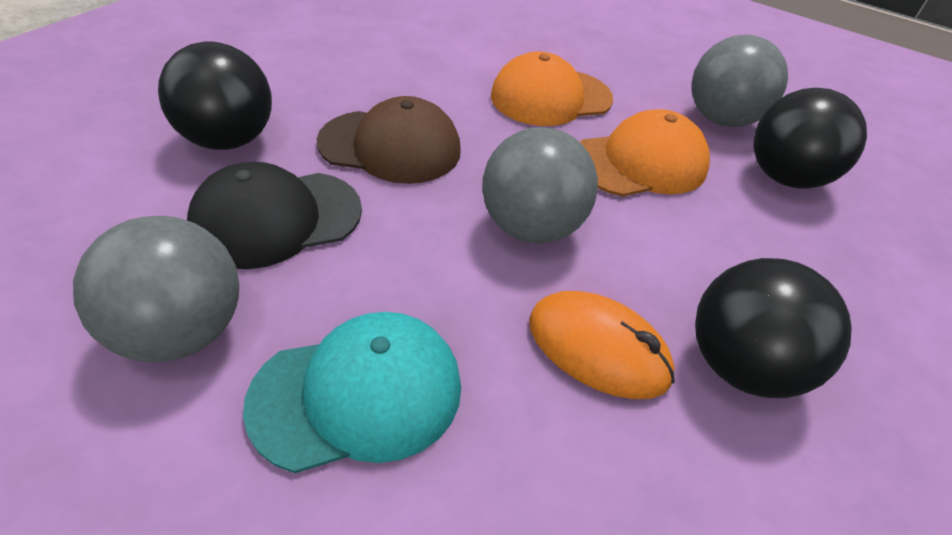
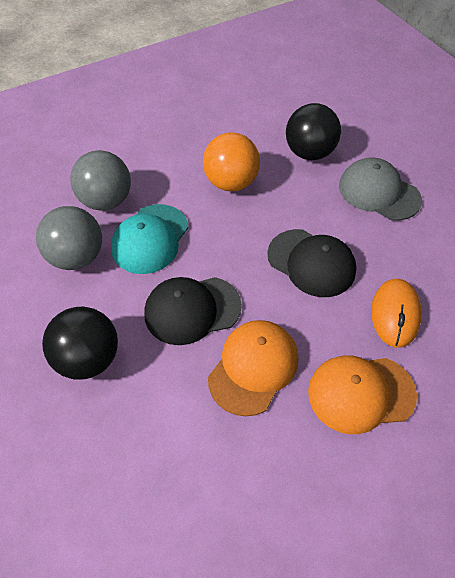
black ball: 3 -> 2
black cap: 1 -> 2
brown cap: 1 -> 0
grey ball: 3 -> 2
grey cap: 0 -> 1
orange ball: 0 -> 1

